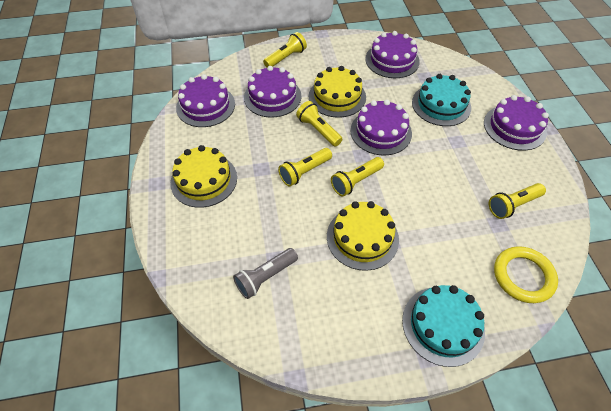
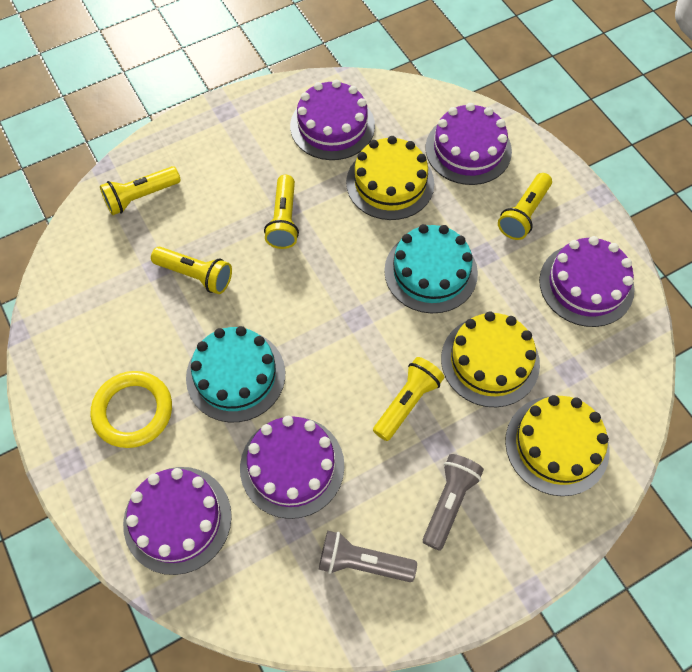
grey flashlight: 1 -> 2

